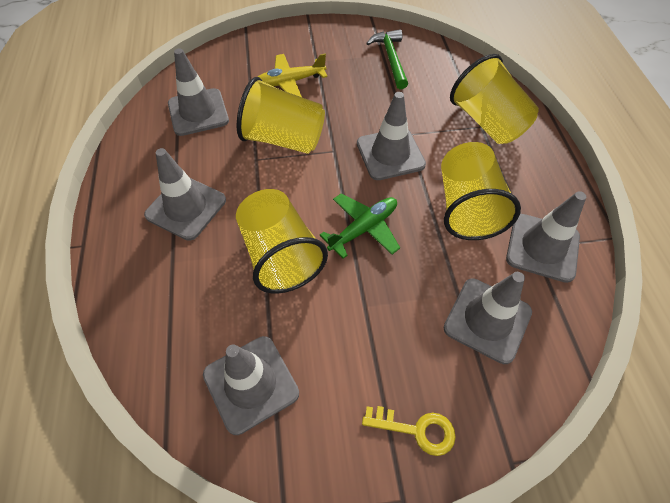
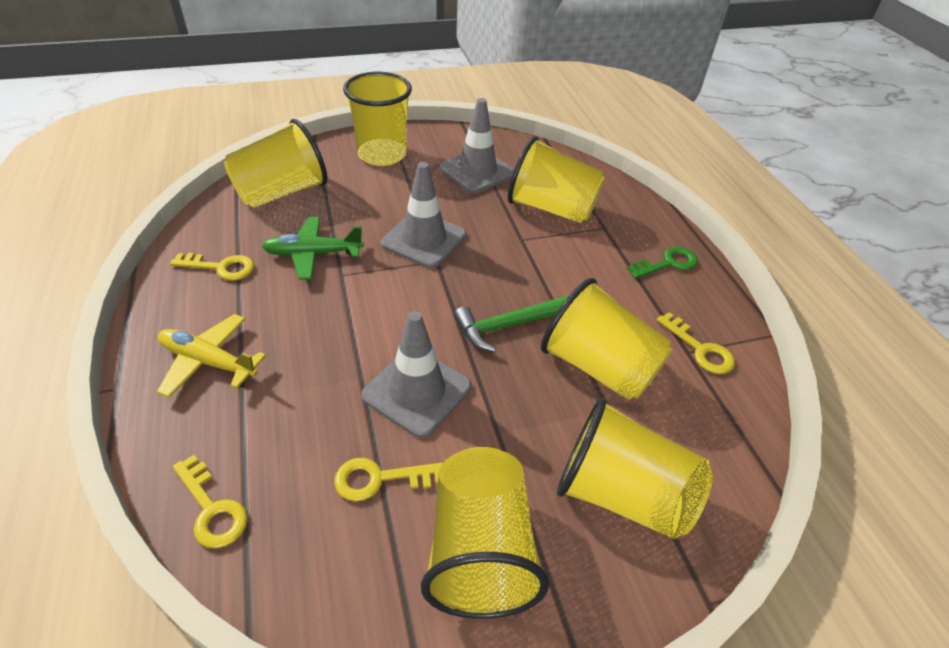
green key: 0 -> 1
grey traffic cone: 6 -> 3
yellow cup: 4 -> 6
yellow key: 1 -> 4

